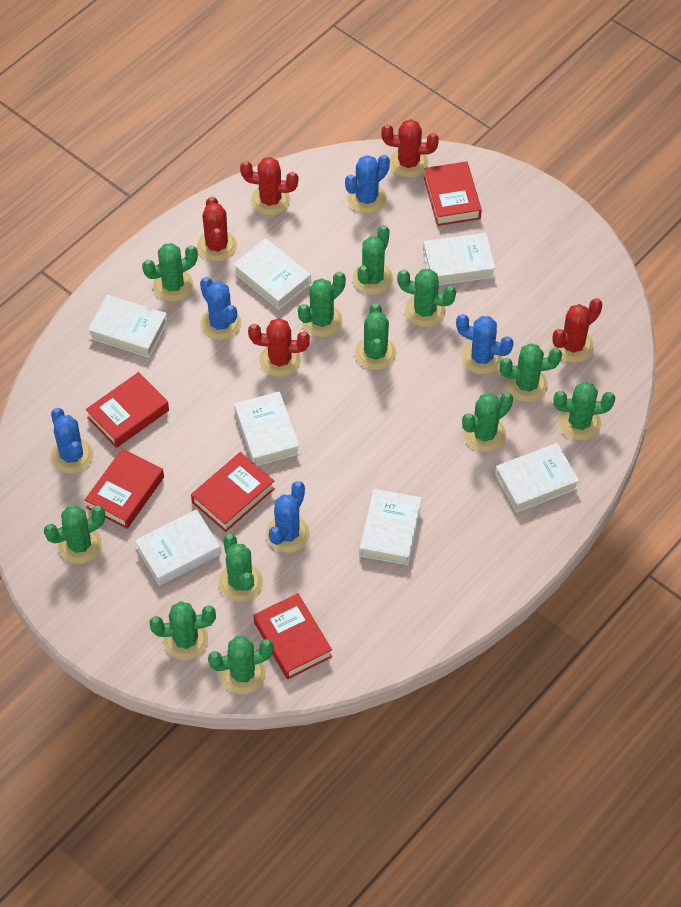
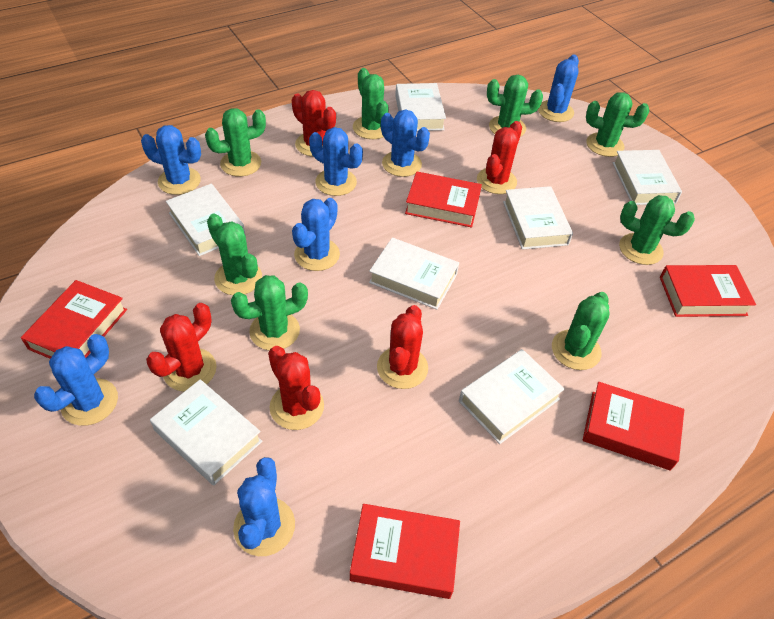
blue cactus: 5 -> 7
green cactus: 12 -> 8

